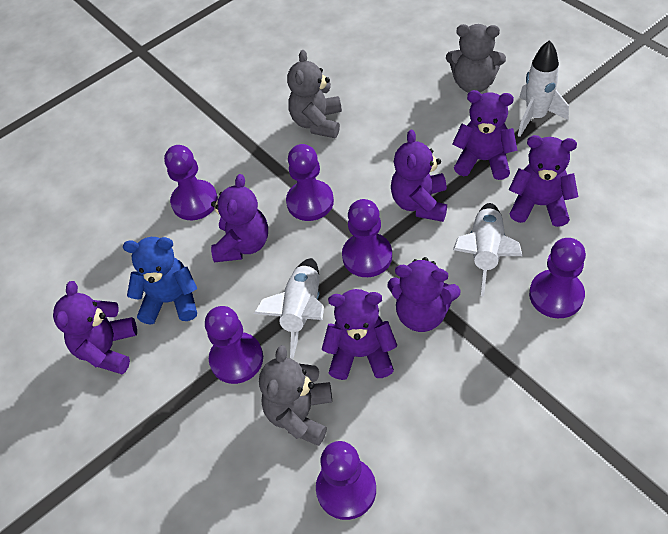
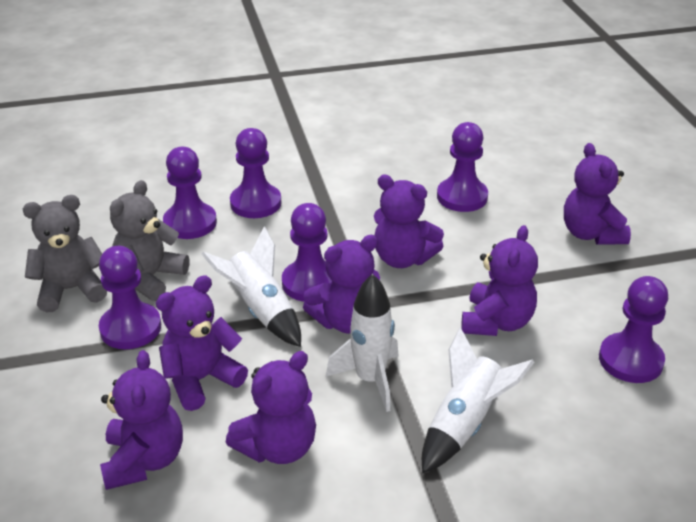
blue teddy bear: 1 -> 0
grey teddy bear: 3 -> 2

